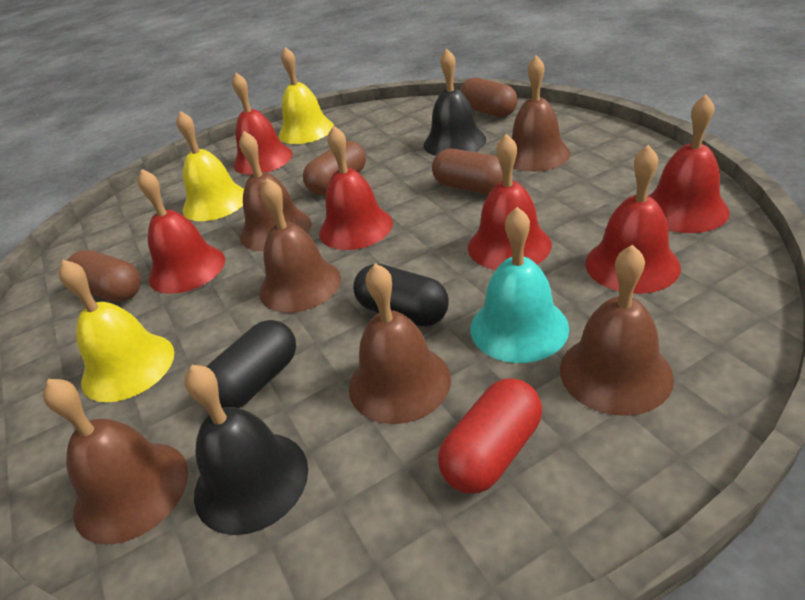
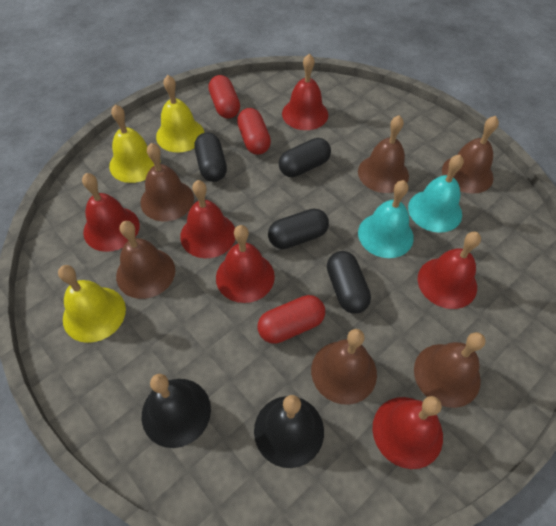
black capsule: 2 -> 4
brown capsule: 4 -> 0
red capsule: 1 -> 3
turquoise bell: 1 -> 2

